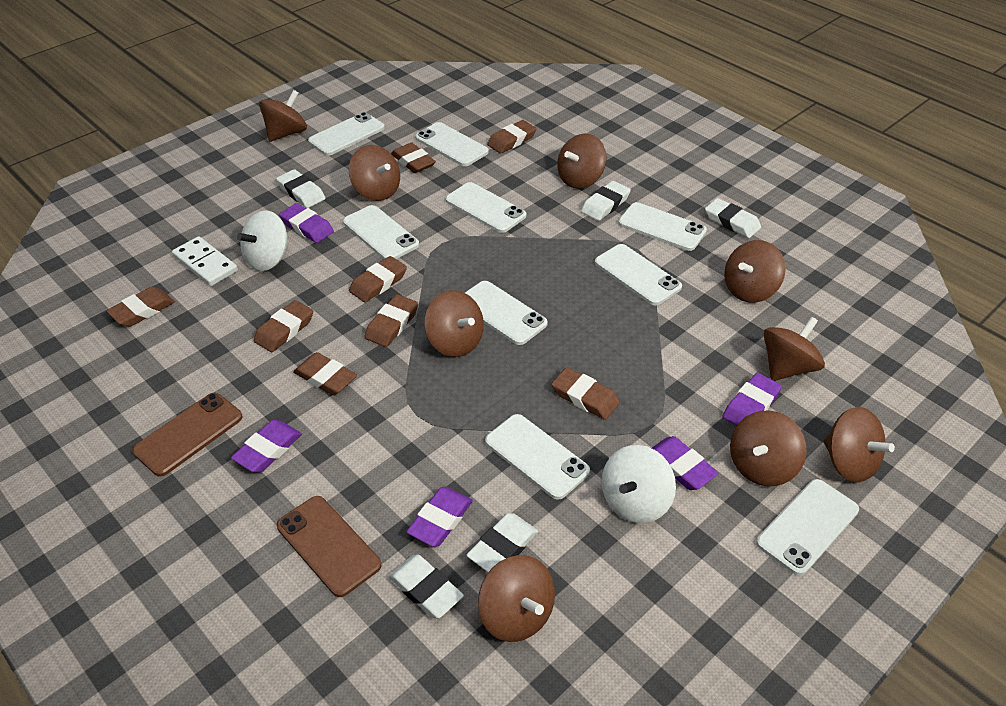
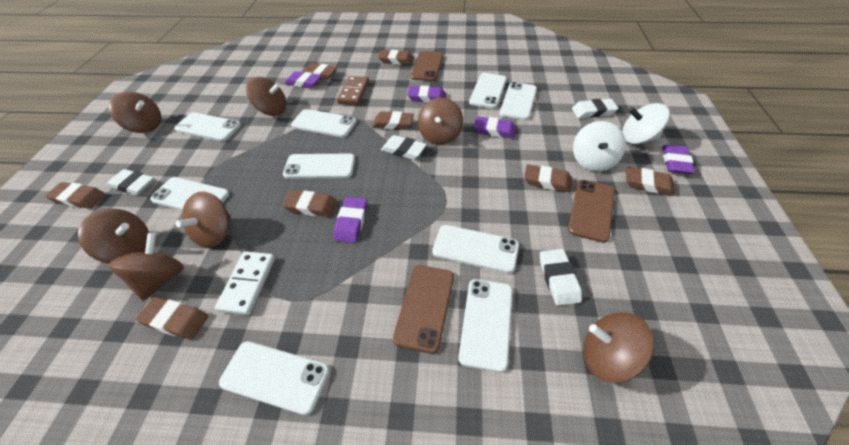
brown domino: 0 -> 1
brown phone: 2 -> 3
brown spinning top: 9 -> 7
white eraser: 5 -> 4

